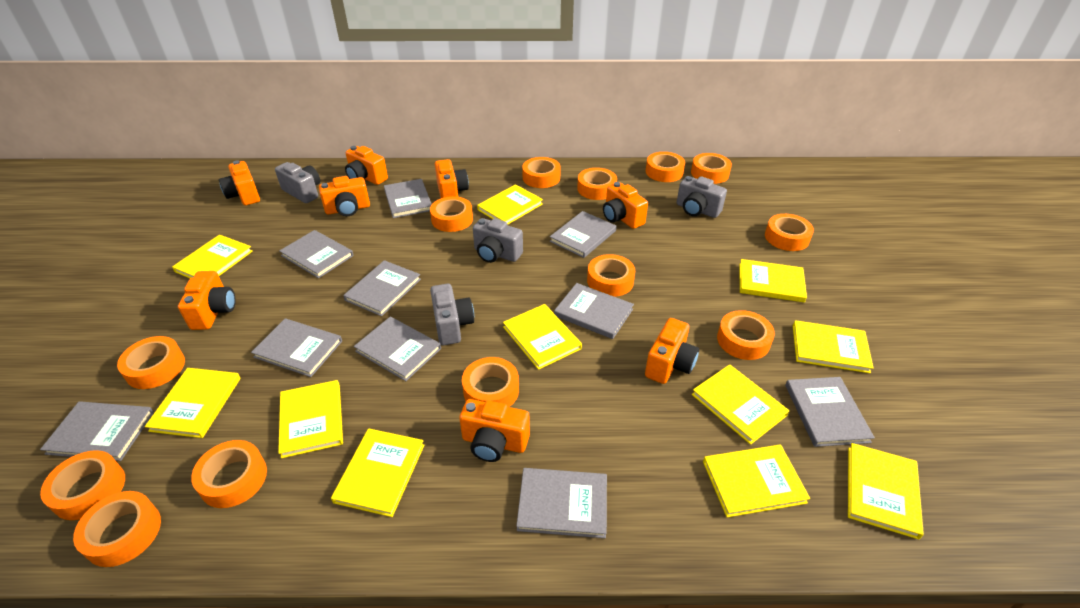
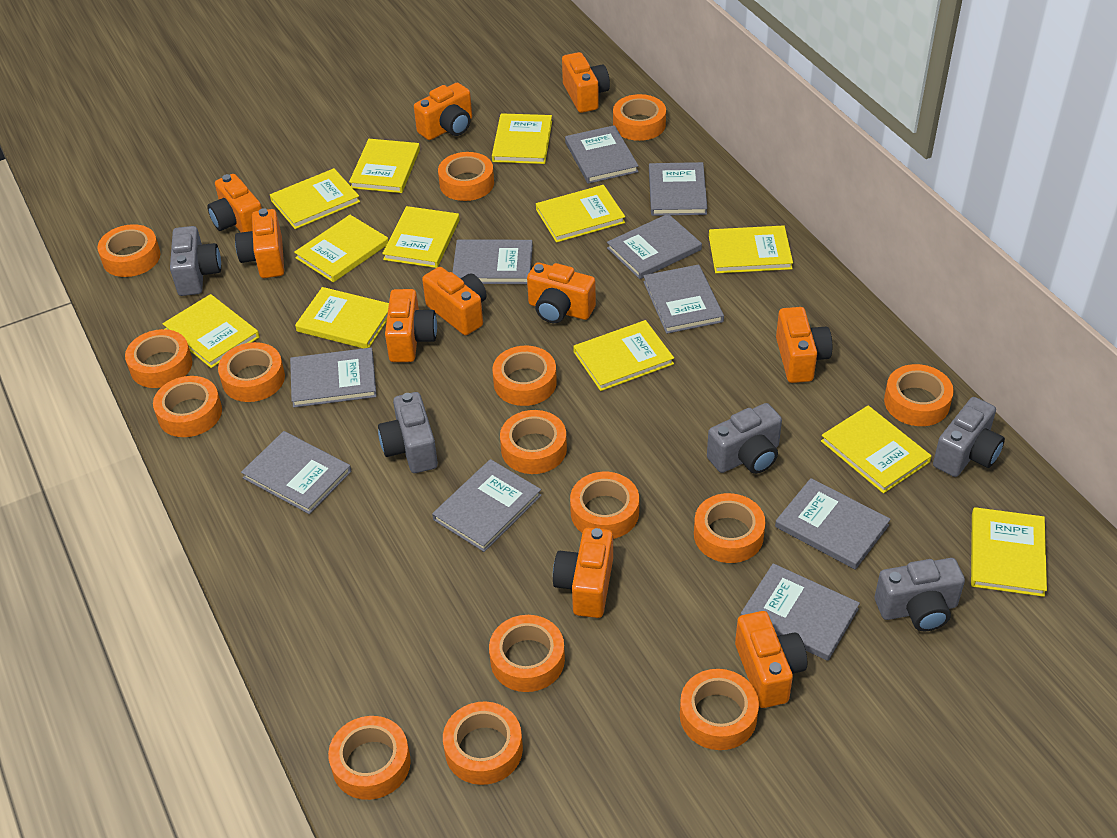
grey camera: 4 -> 5
orange camera: 8 -> 10
orange tape: 13 -> 15
yellow book: 11 -> 12

